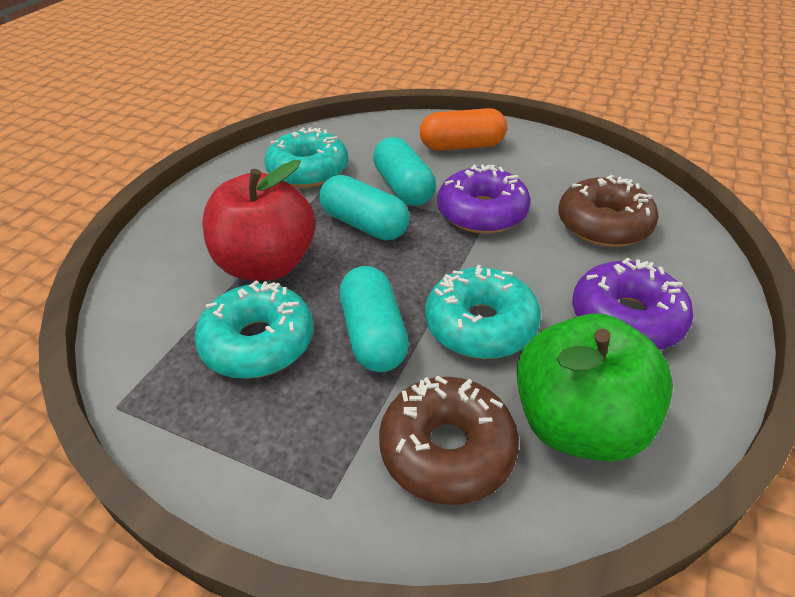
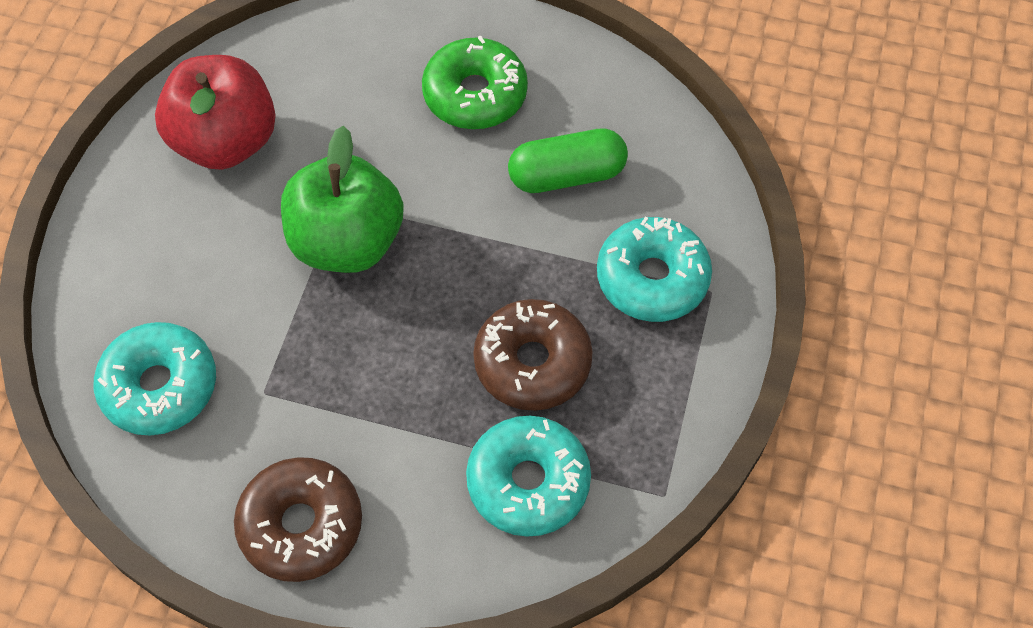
green capsule: 0 -> 1
green donut: 0 -> 1
orange capsule: 1 -> 0
purple donut: 2 -> 0
turquoise capsule: 3 -> 0

